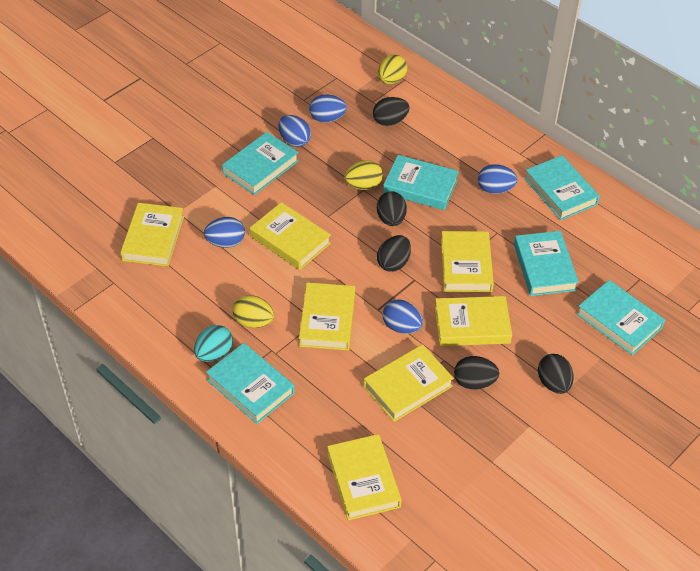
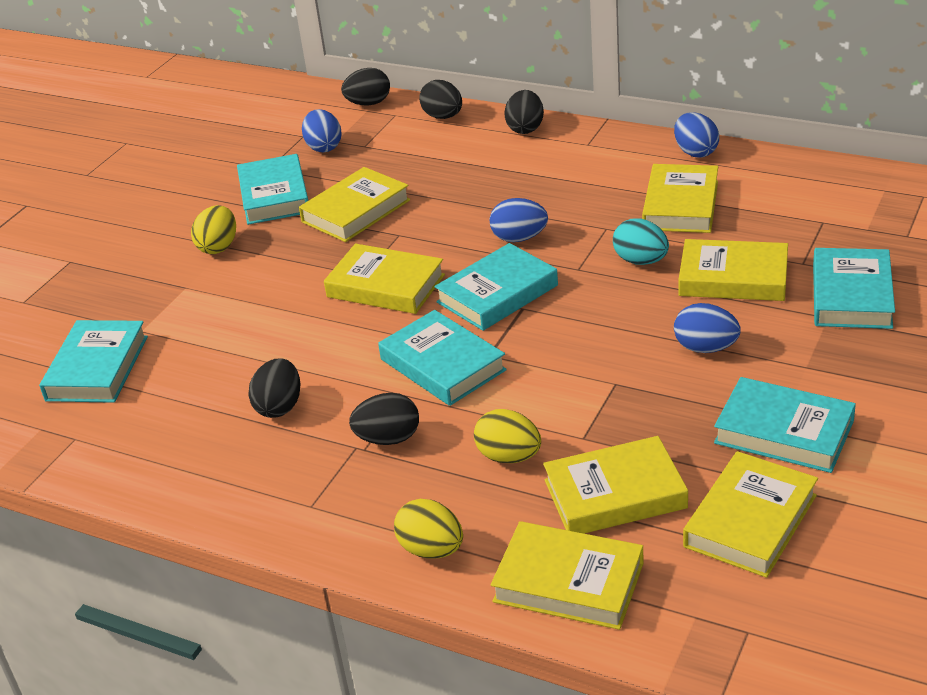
blue egg: 5 -> 4

